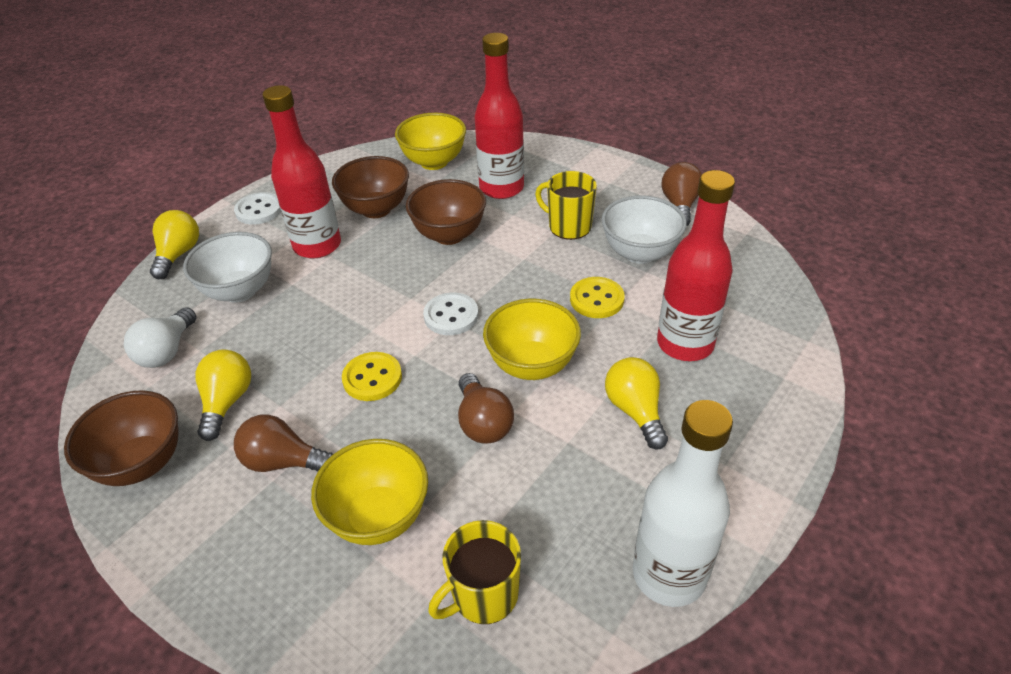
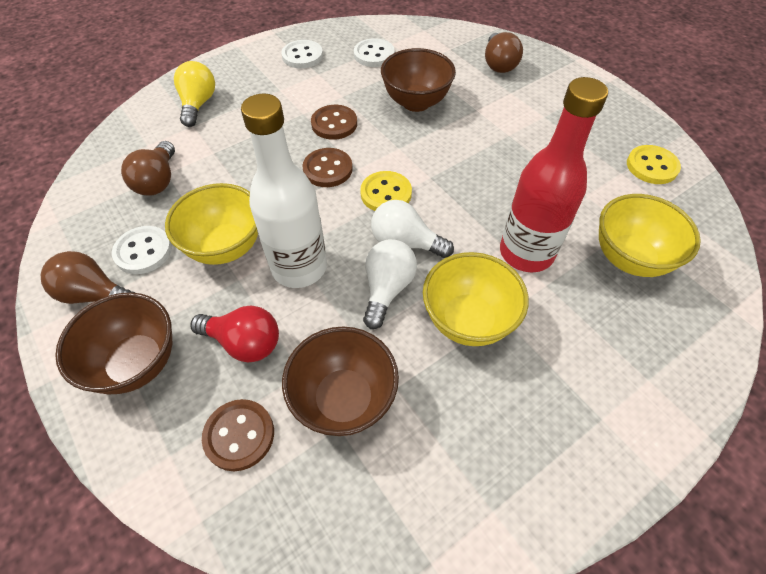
brown button: 0 -> 3
red bottle: 3 -> 1
red light bulb: 0 -> 1
white bowl: 2 -> 0
white button: 2 -> 3
white light bulb: 1 -> 2
yellow light bulb: 3 -> 1
yellow mug: 2 -> 0

